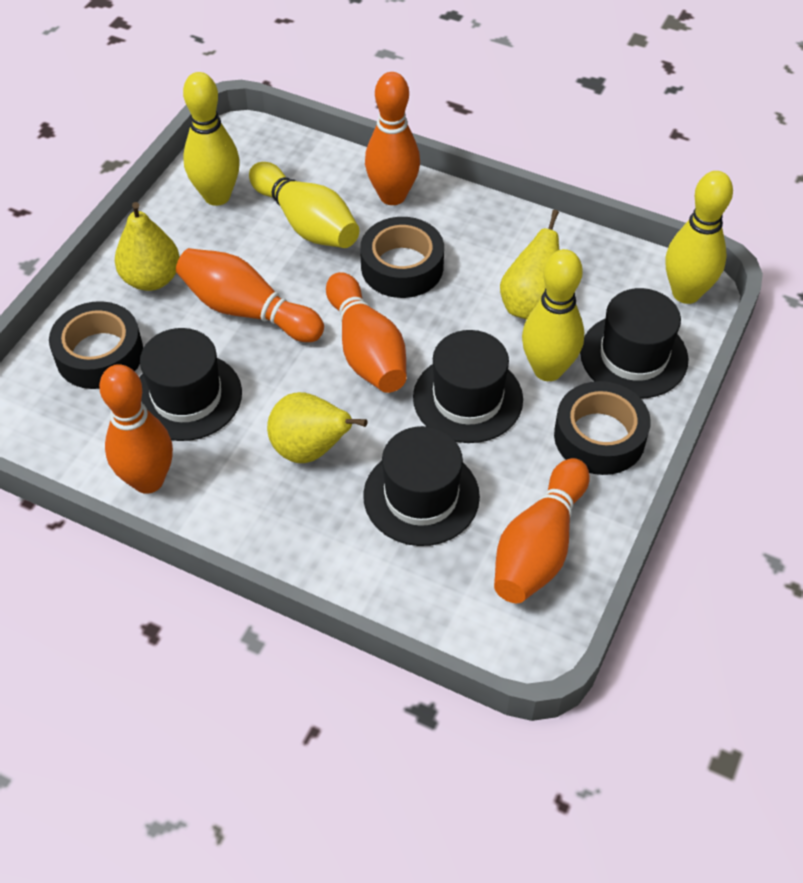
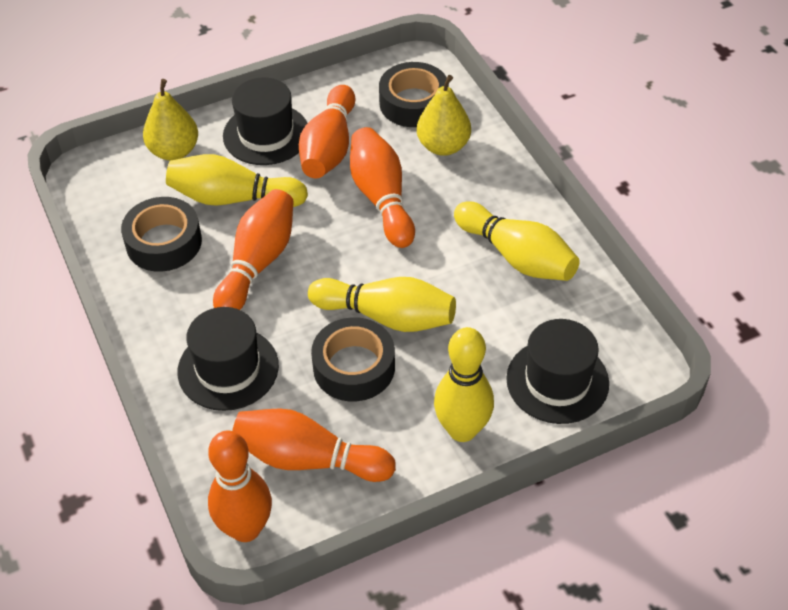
black hat: 4 -> 3
yellow pear: 3 -> 2

